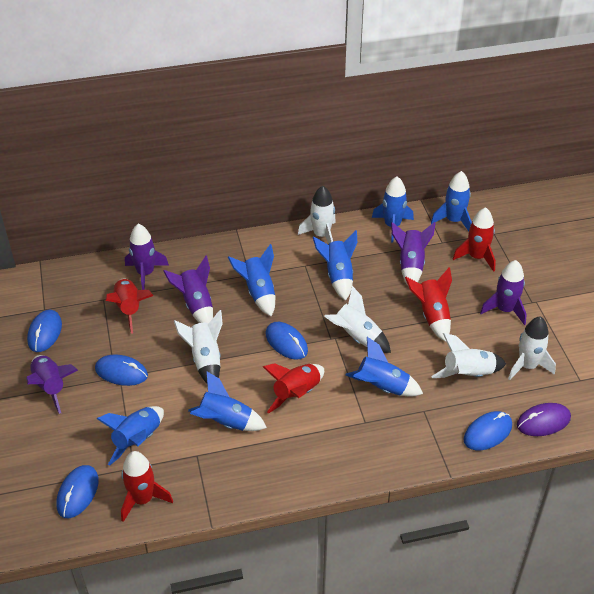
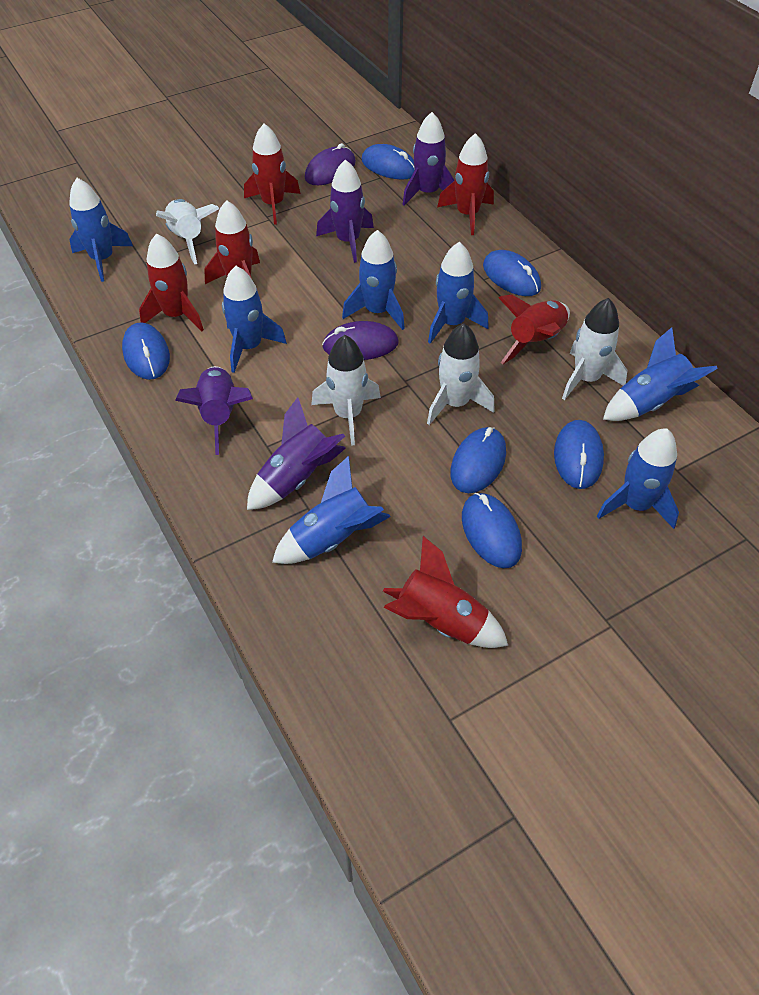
blue mouse: 5 -> 6
purple mouse: 1 -> 2
purple rocket: 5 -> 4
red rocket: 5 -> 6
white rocket: 5 -> 4

